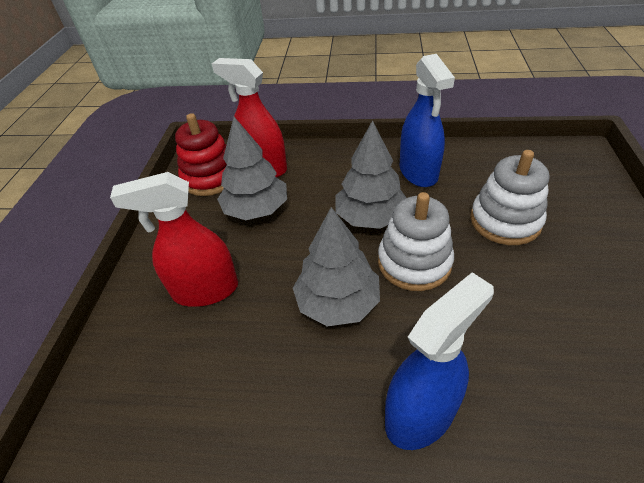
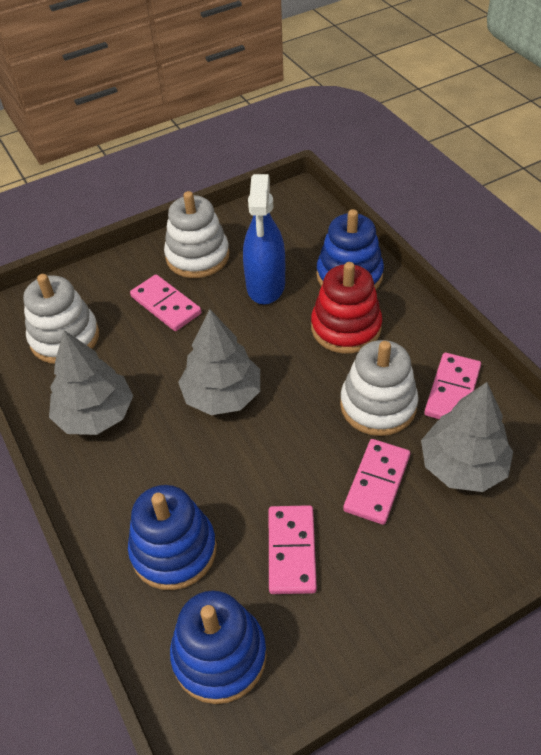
blue spray bottle: 2 -> 1
blue stacking toy: 0 -> 3
pink domino: 0 -> 4
red spray bottle: 2 -> 0
white stacking toy: 2 -> 3

